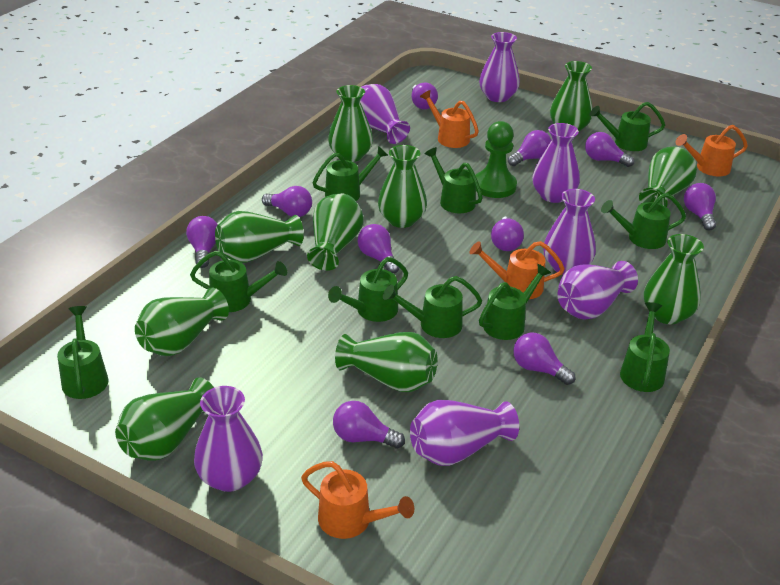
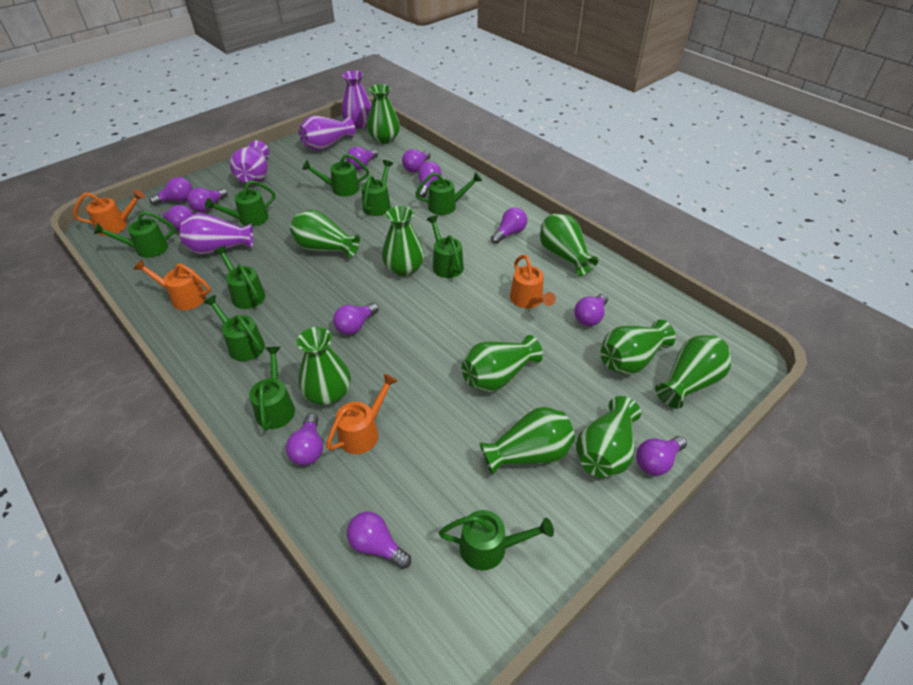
green pawn: 1 -> 0
purple light bulb: 10 -> 12
purple vase: 7 -> 4

